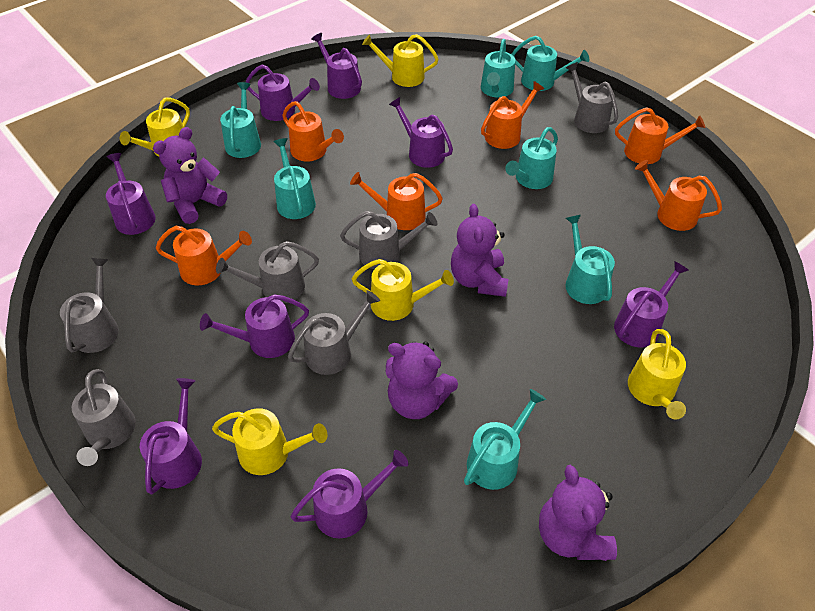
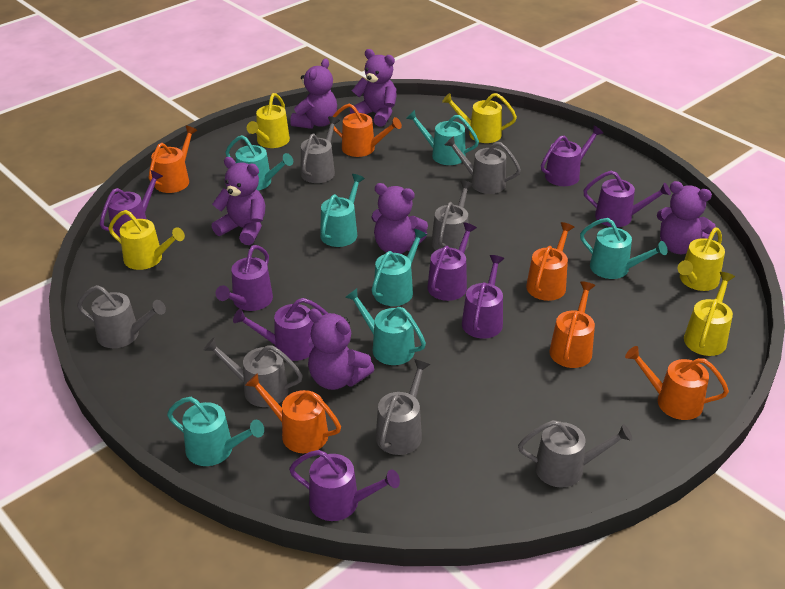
grey watering can: 6 -> 7
purple teddy bear: 4 -> 6

